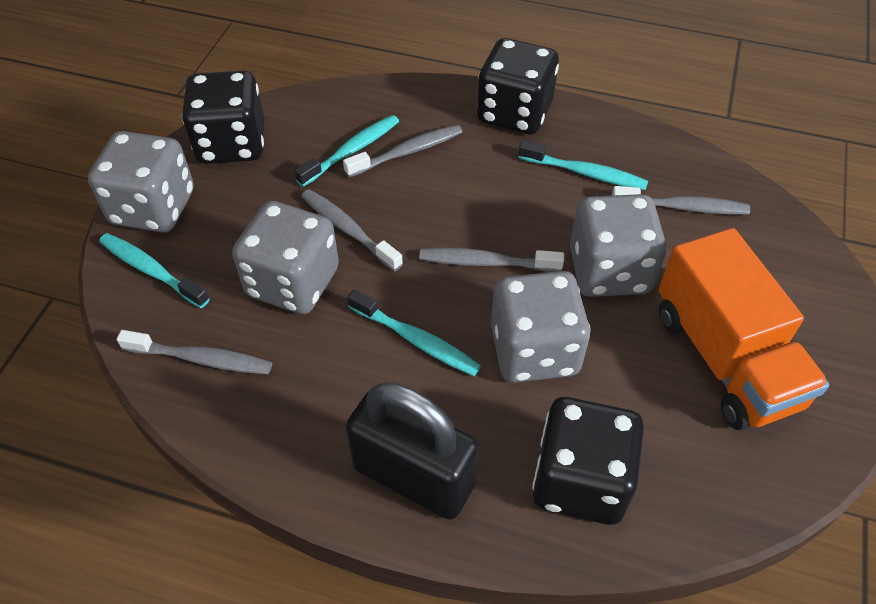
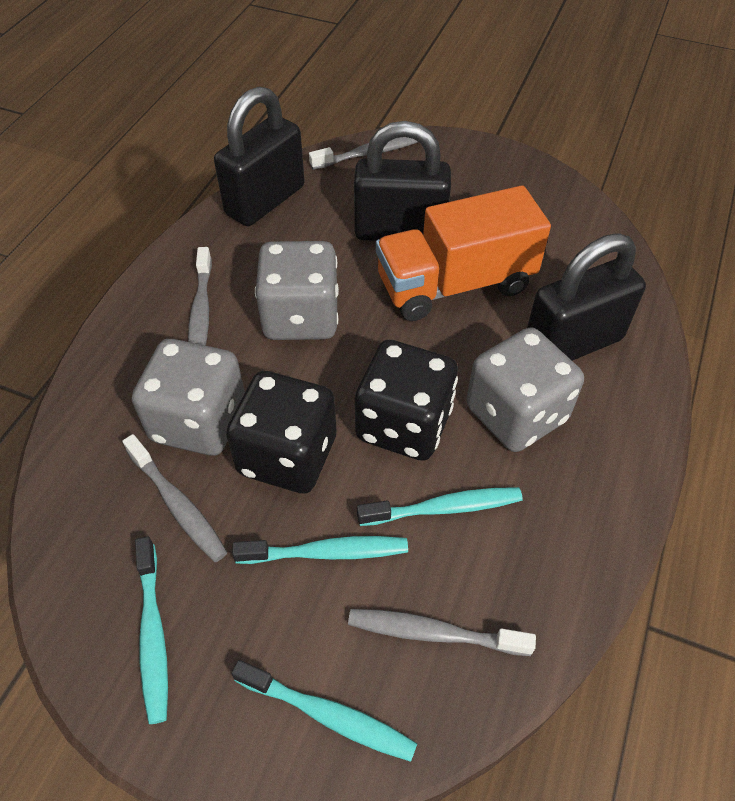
black dice: 3 -> 2
black padlock: 1 -> 3
grey dice: 4 -> 3
grey toothbrush: 5 -> 4

